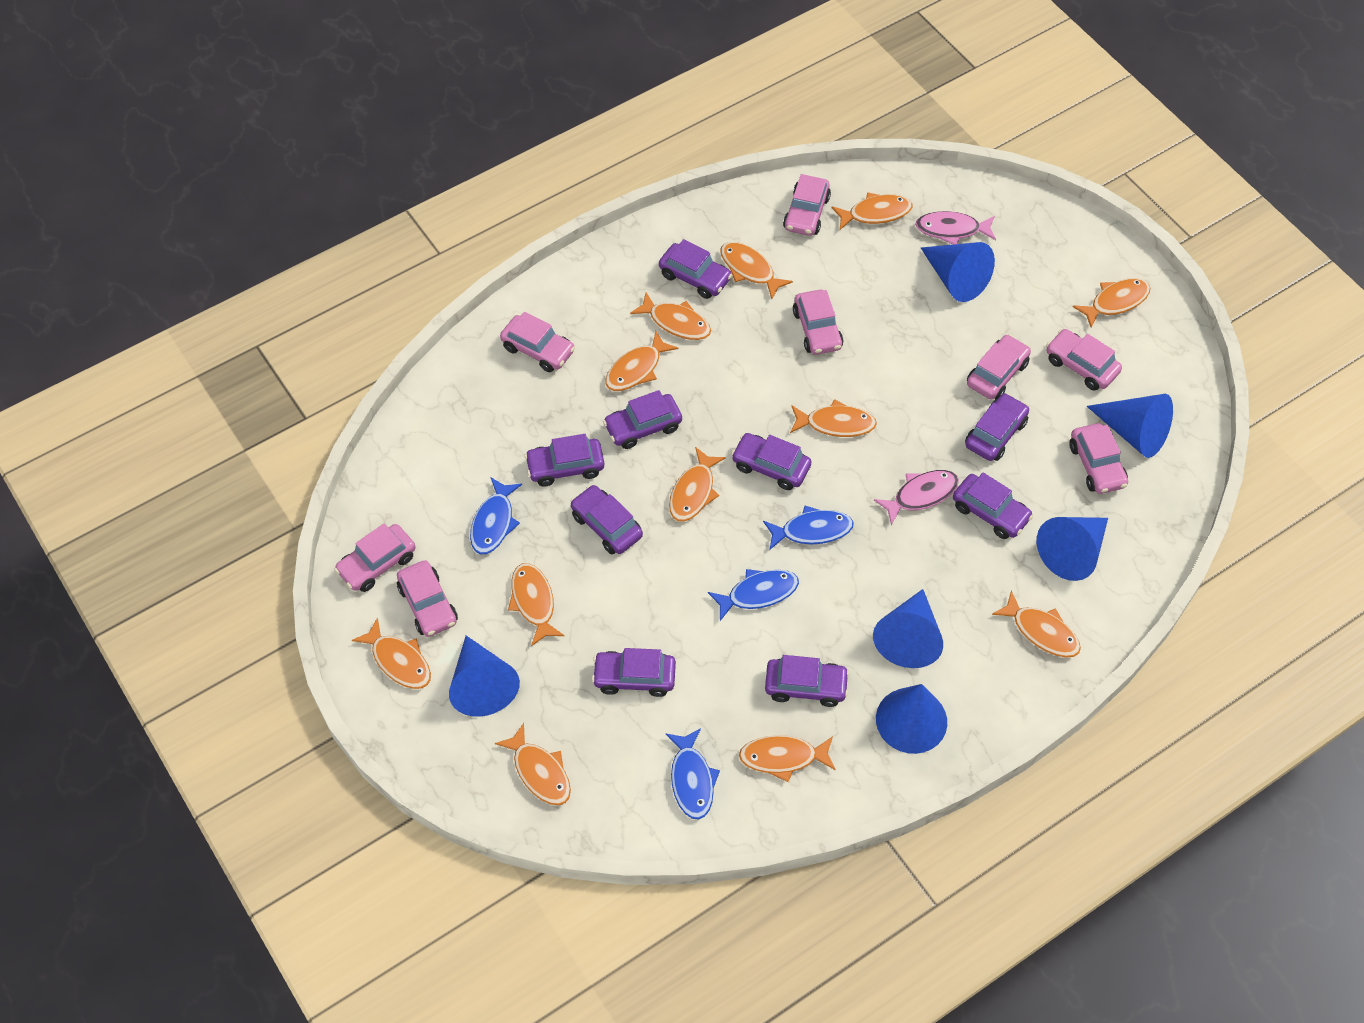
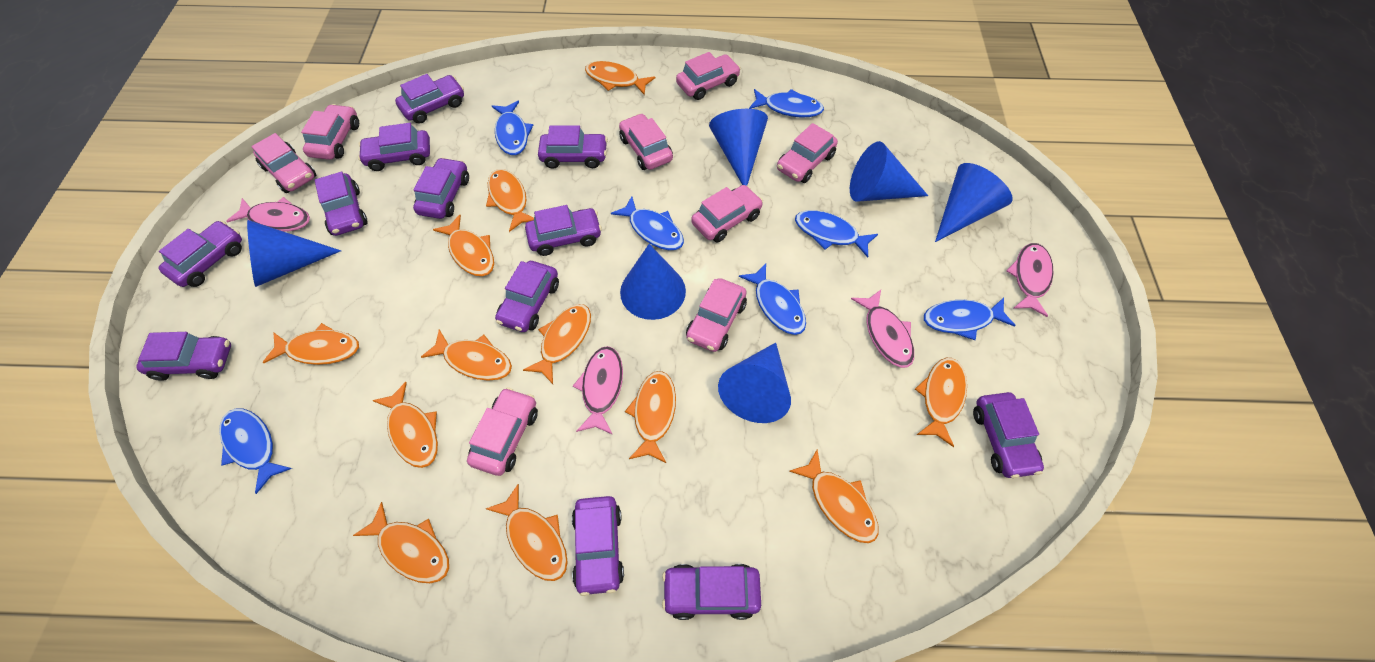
blue fish: 4 -> 7
pink fish: 2 -> 4
purple car: 9 -> 12

